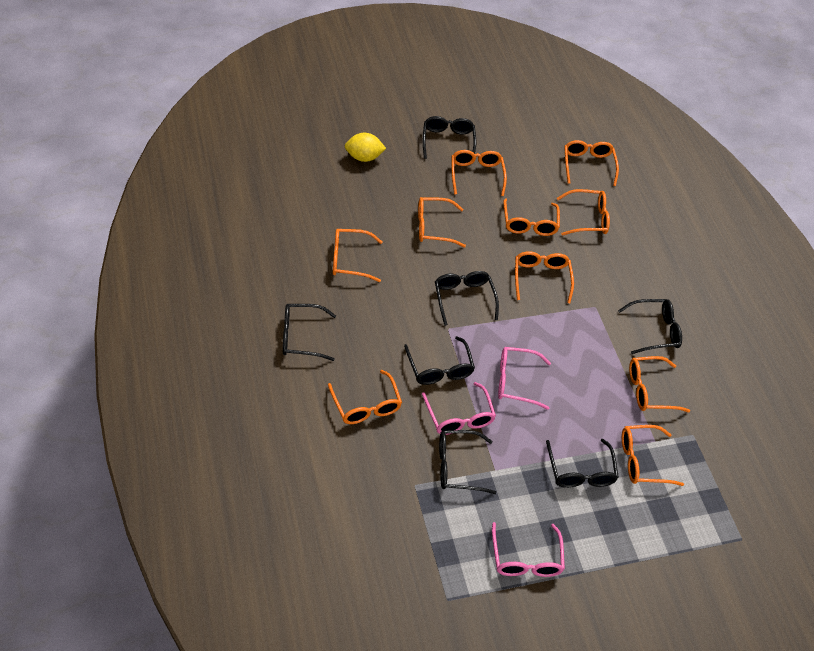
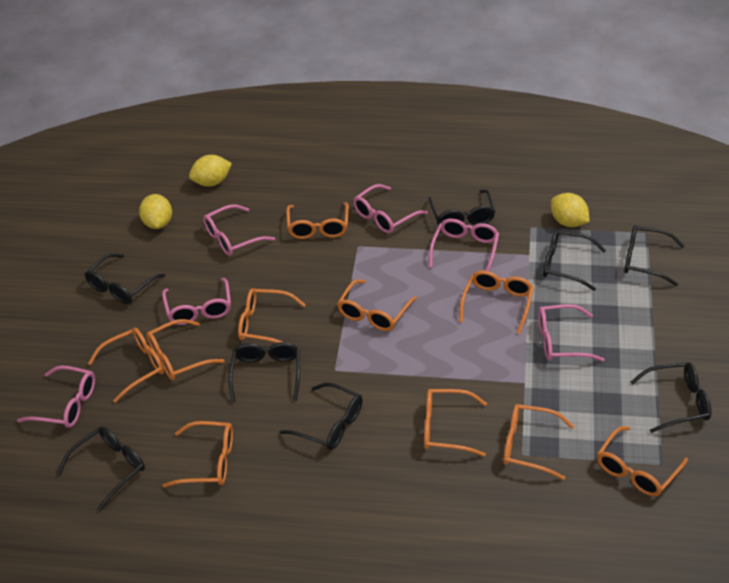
black glasses: 7 -> 8
pink glasses: 3 -> 6
yellow lemon: 1 -> 3

